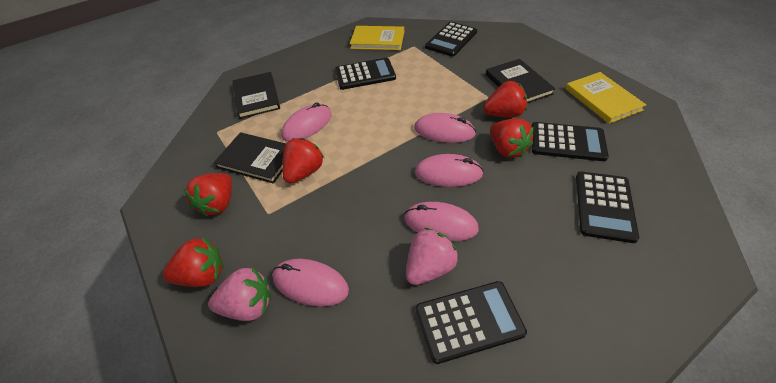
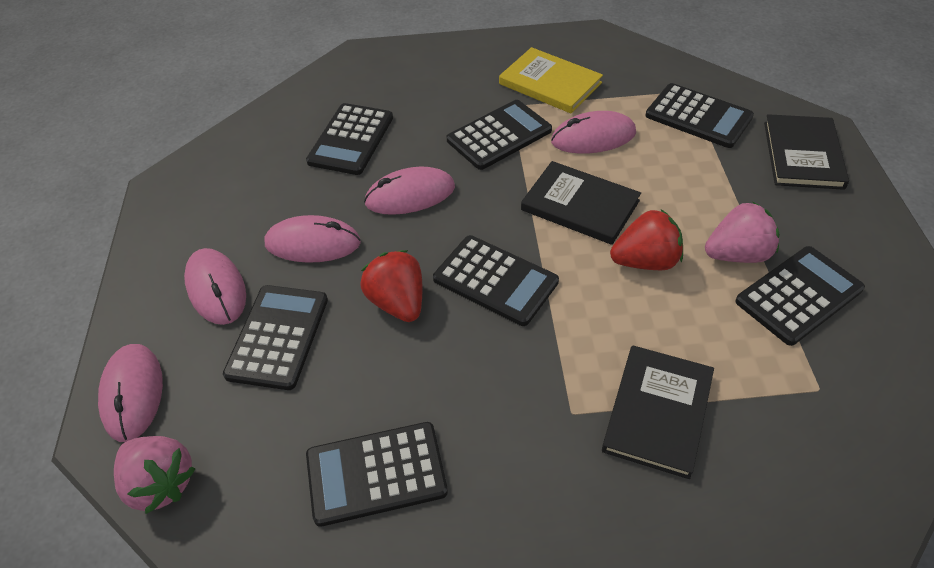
black calculator: 5 -> 7
red strawberry: 5 -> 2
yellow book: 2 -> 1

